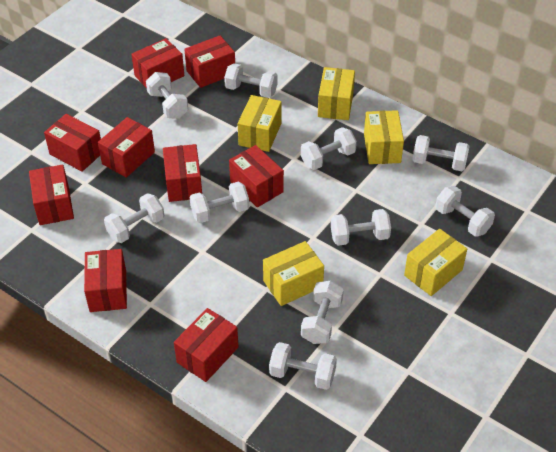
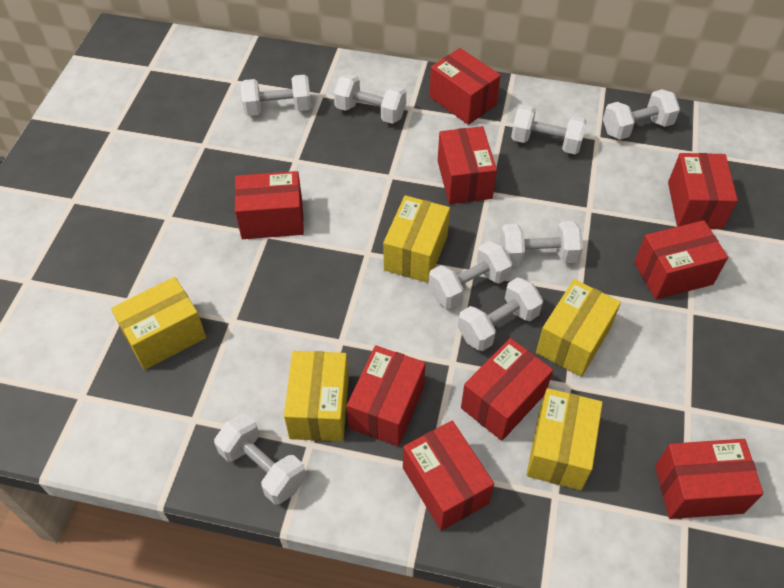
white dumbbell: 10 -> 8

